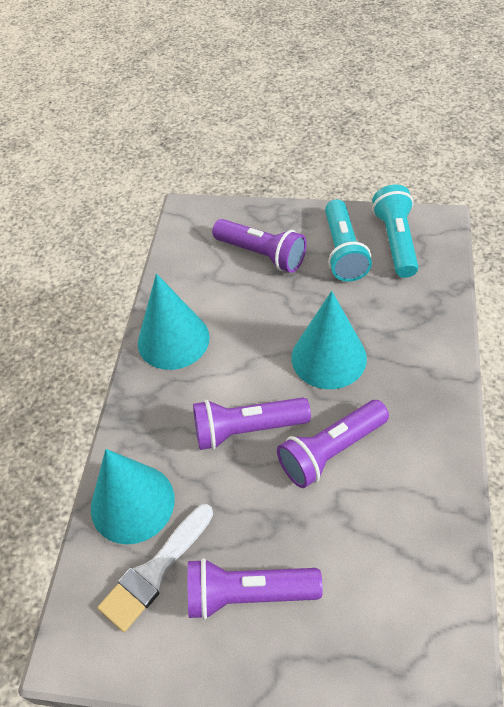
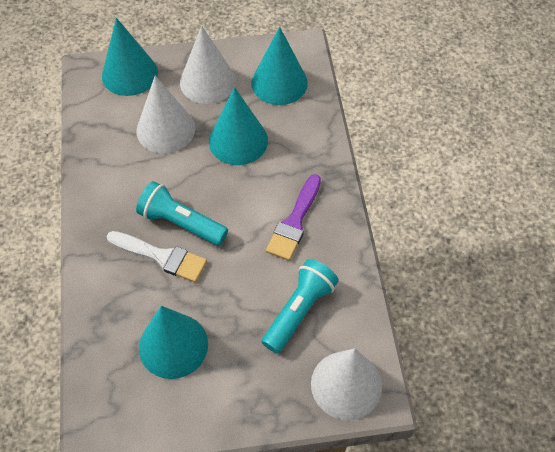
purple brush: 0 -> 1
purple flashlight: 4 -> 0
turquoise cone: 3 -> 4
white cone: 0 -> 3

